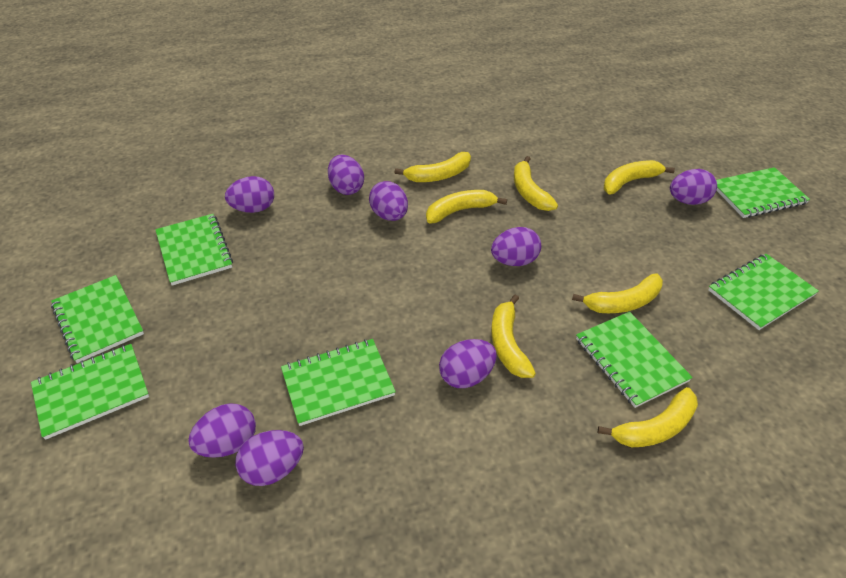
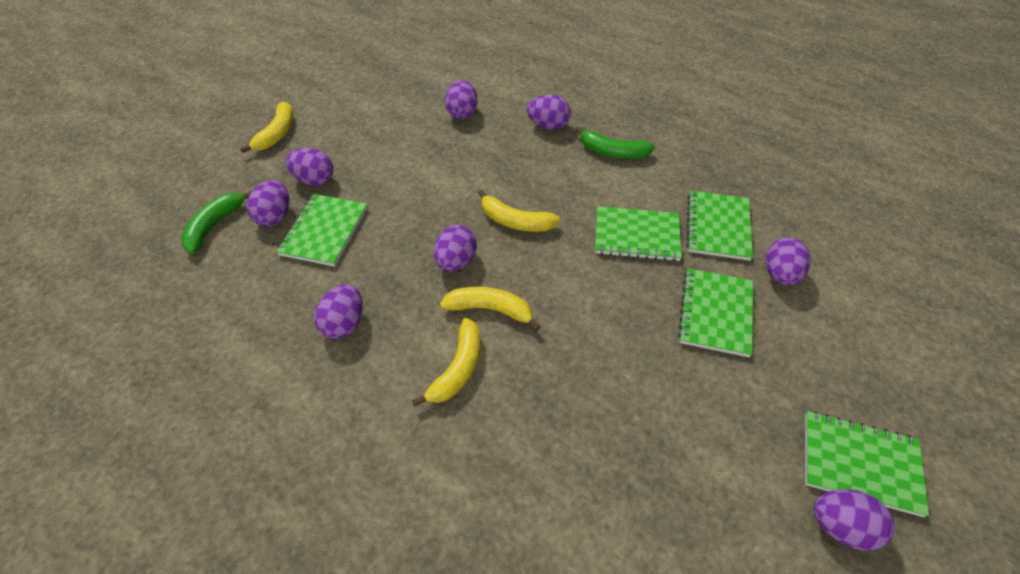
green banana: 0 -> 2
green notebook: 7 -> 5
yellow banana: 7 -> 4

